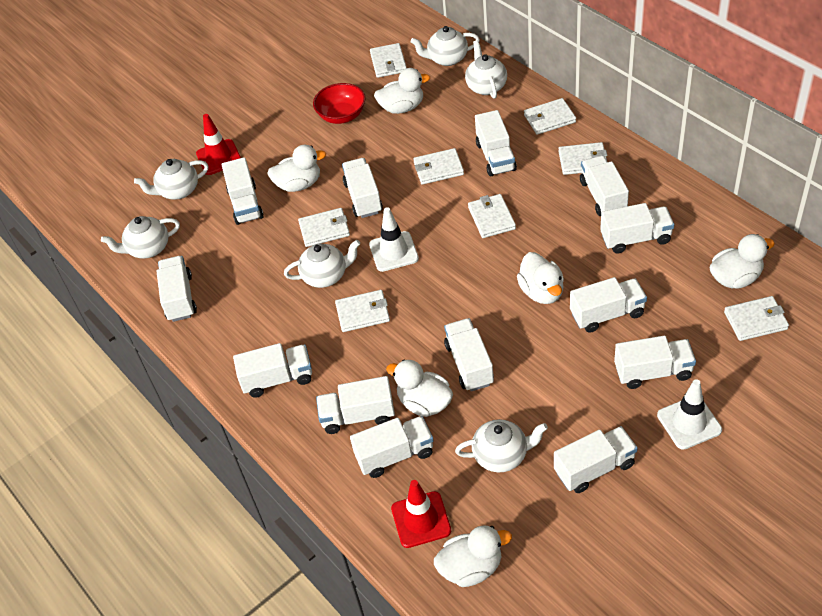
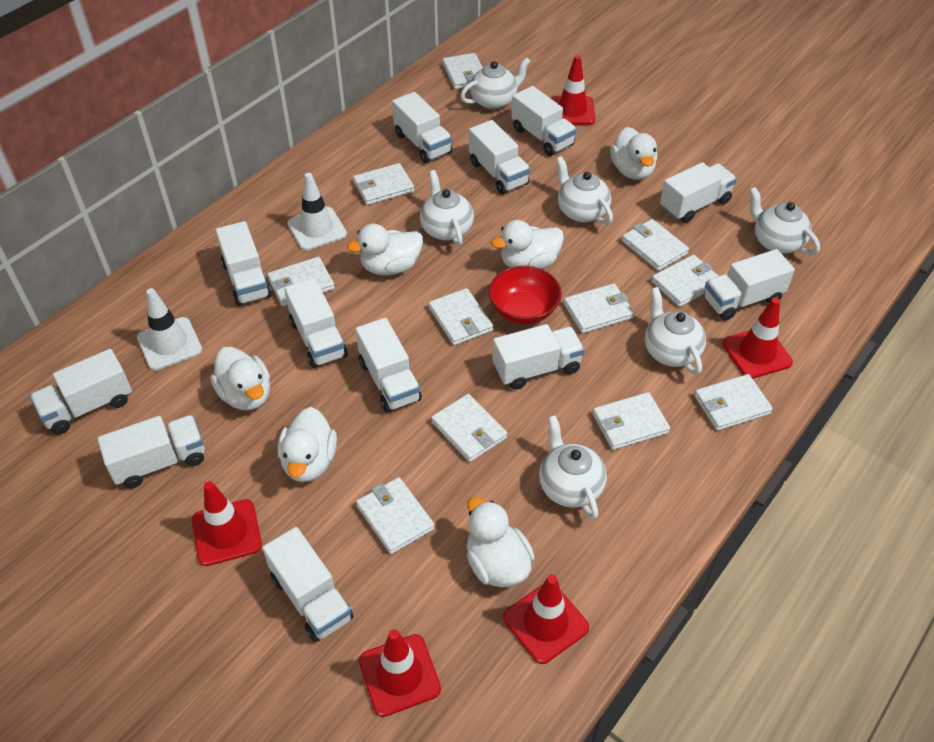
red traffic cone: 2 -> 5
white truck: 13 -> 12
white wallet: 8 -> 11

